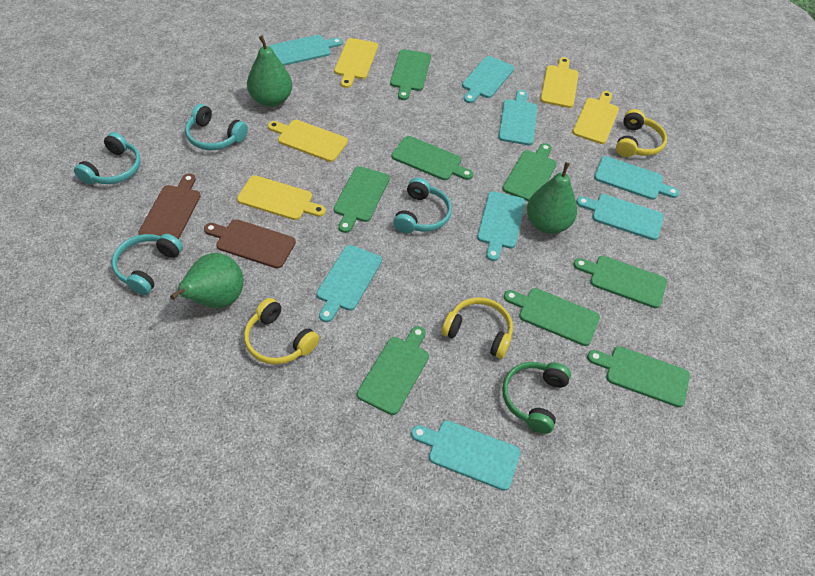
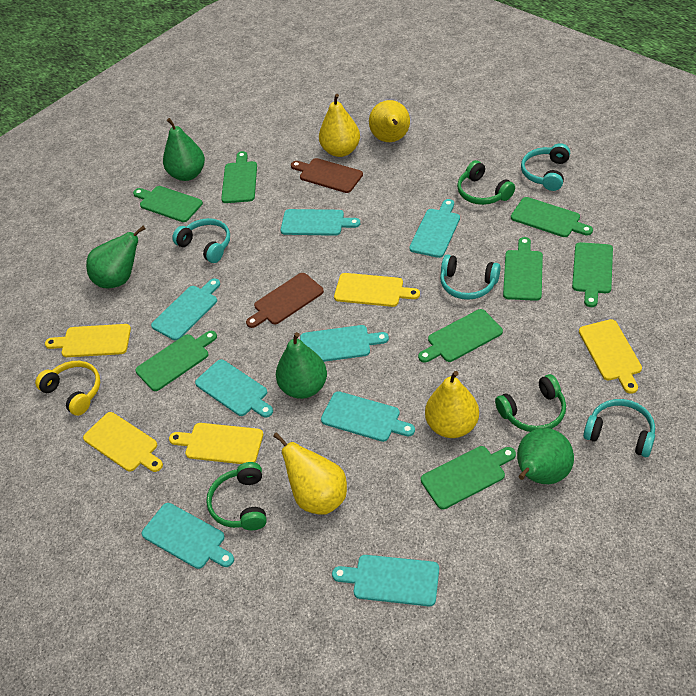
green headphones: 1 -> 3
green pear: 3 -> 4
yellow headphones: 3 -> 1
yellow pear: 0 -> 4

